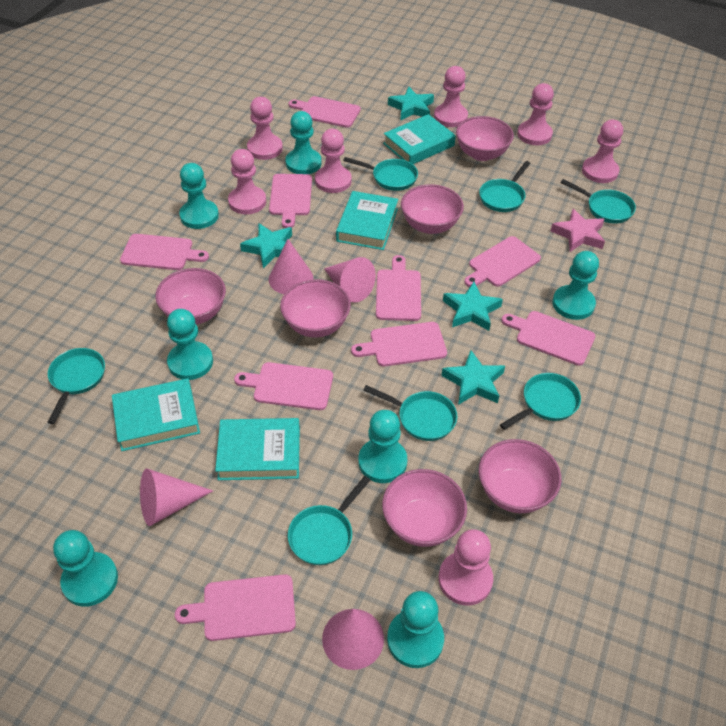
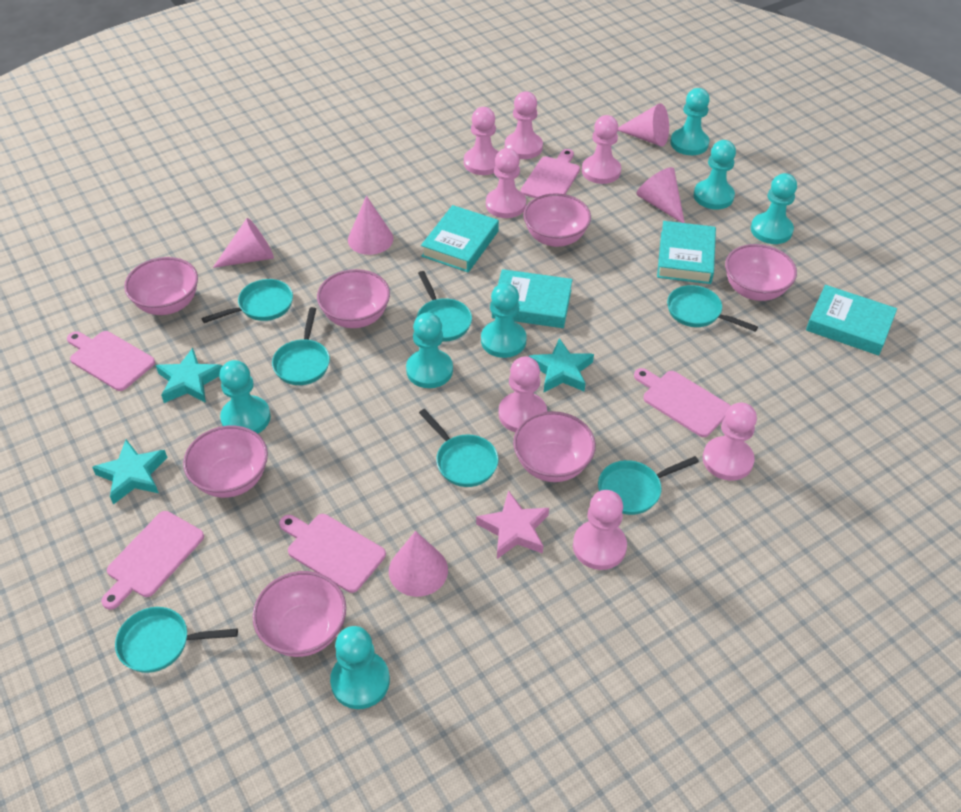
pink bowl: 6 -> 7
pink cone: 4 -> 5
pink cutting board: 9 -> 5
turquoise star: 4 -> 3

